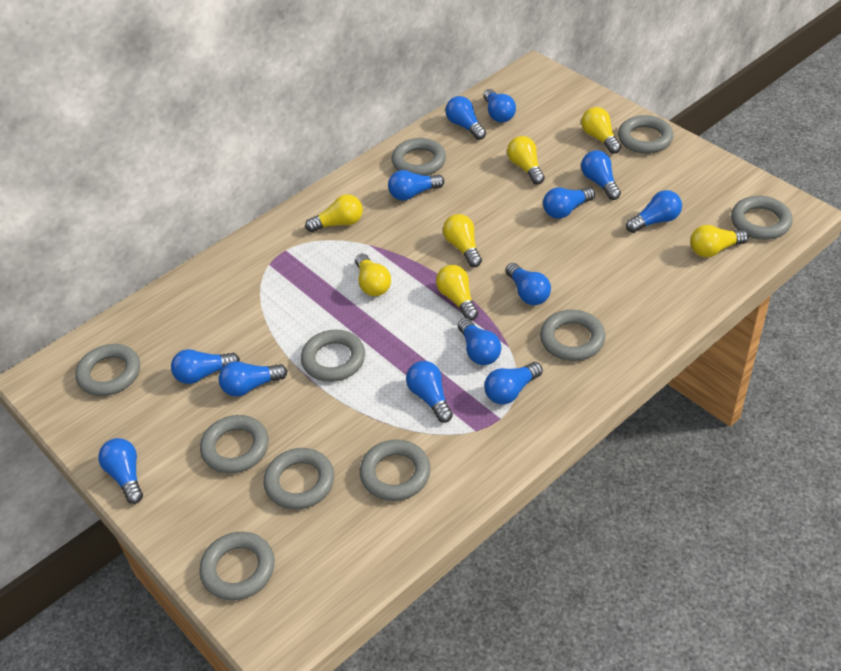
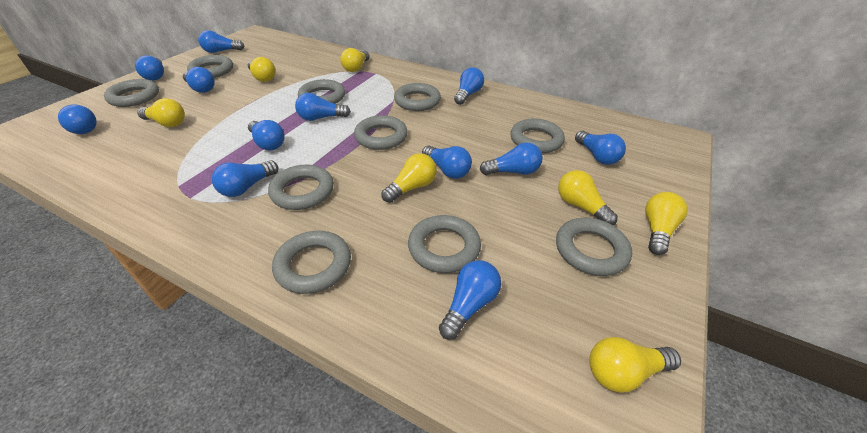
blue light bulb: 13 -> 12

